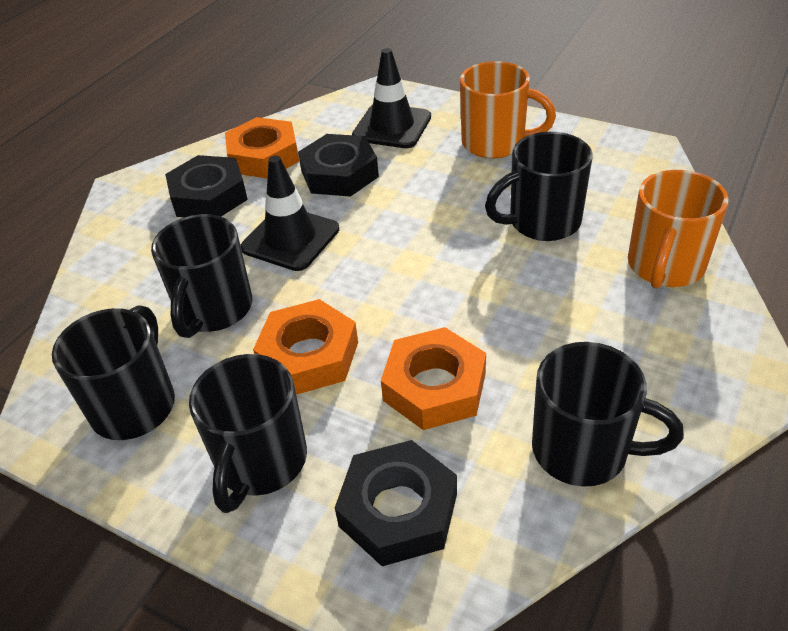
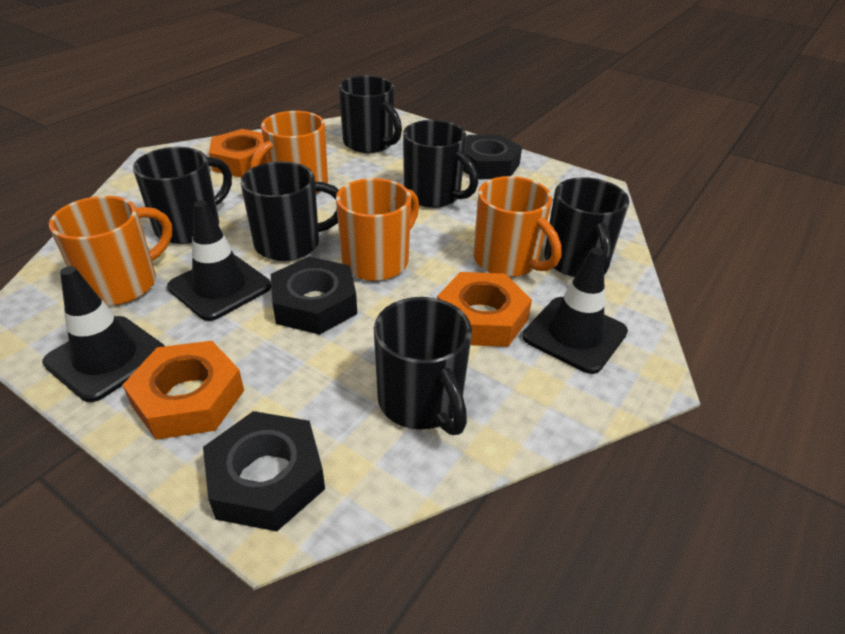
black mug: 5 -> 6
black traffic cone: 2 -> 3
orange mug: 2 -> 4

